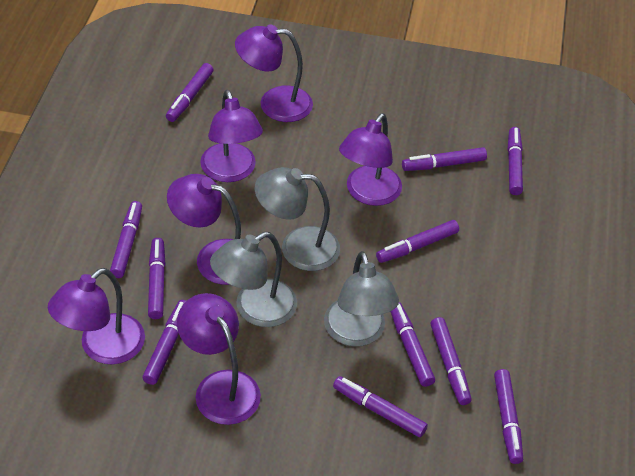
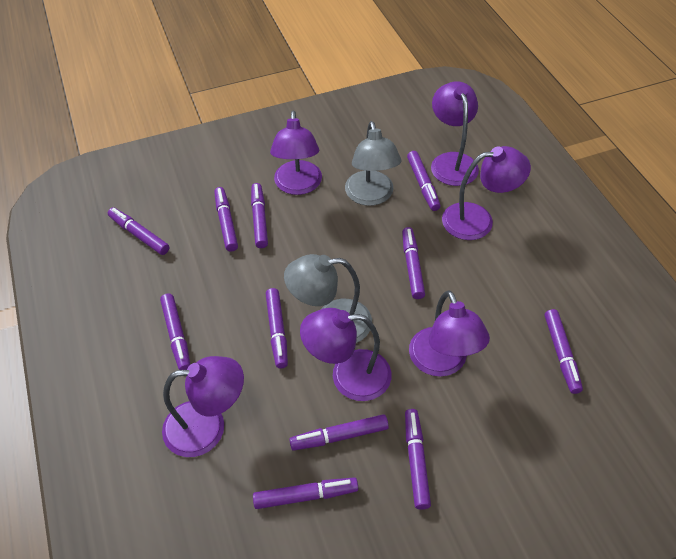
grey lamp: 3 -> 2

